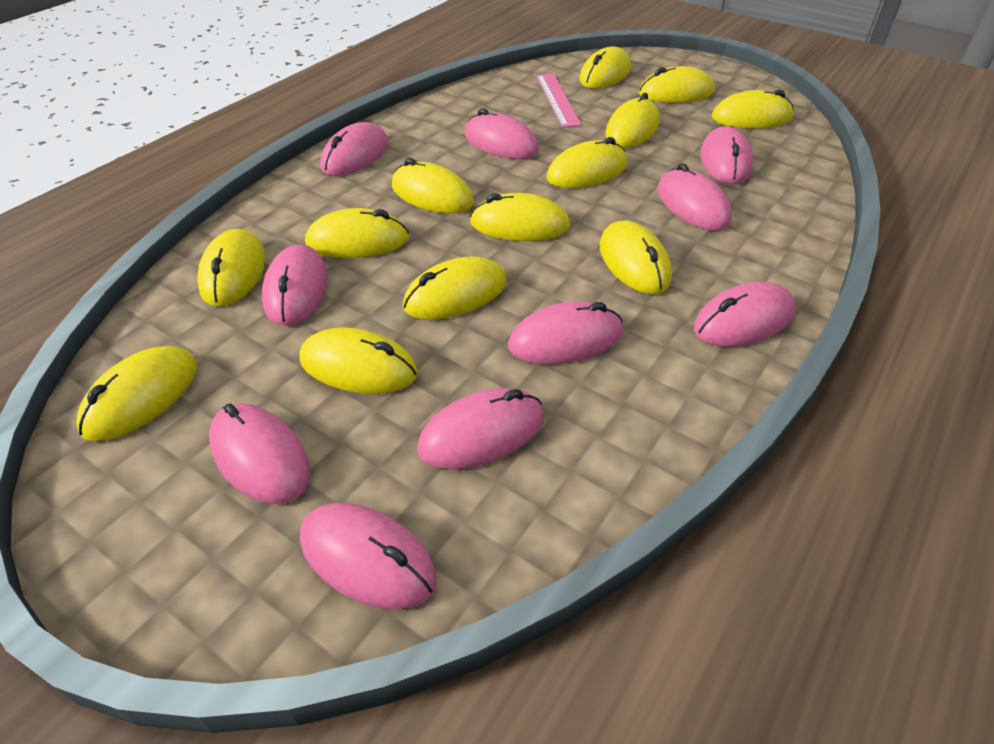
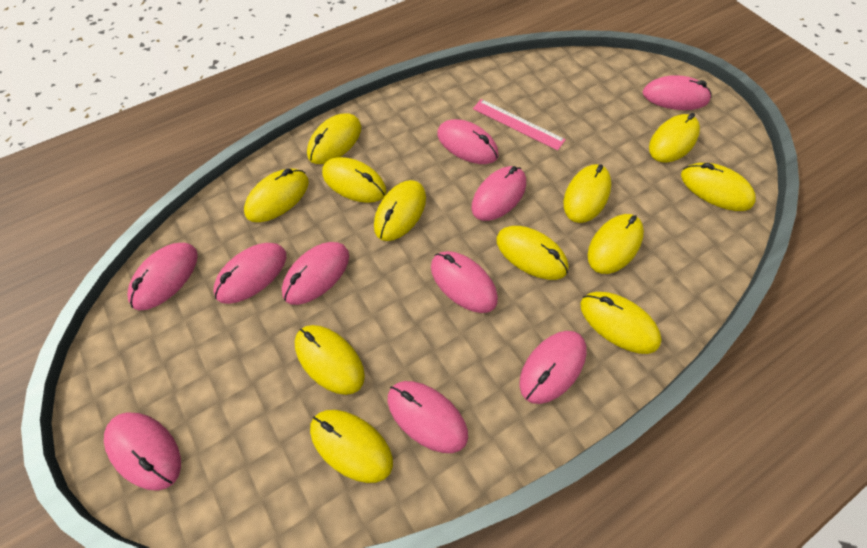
yellow mouse: 13 -> 12

